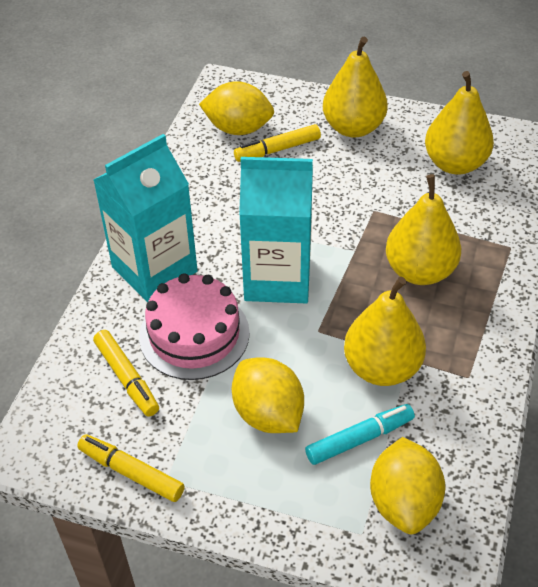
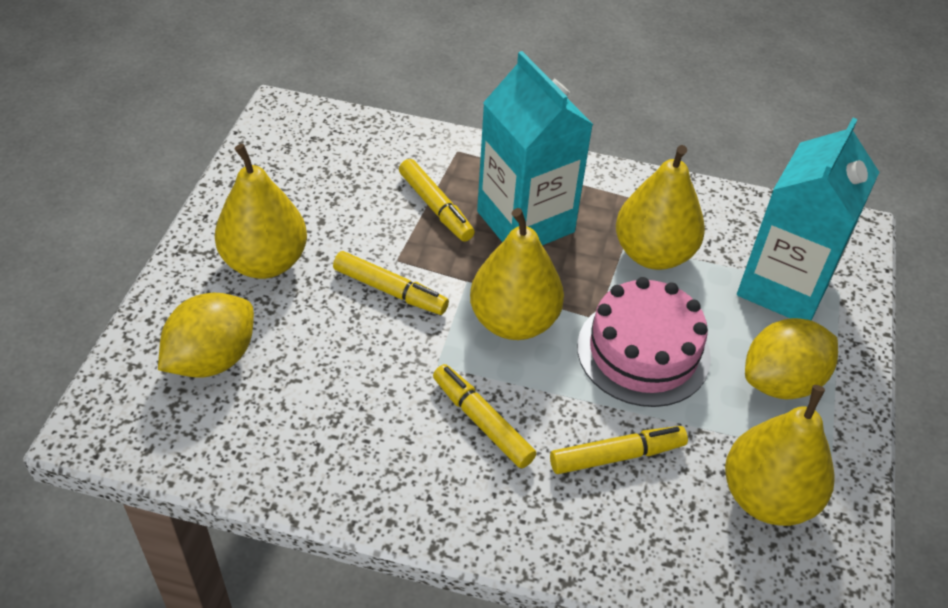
turquoise marker: 1 -> 0
yellow lemon: 3 -> 2
yellow marker: 3 -> 4

